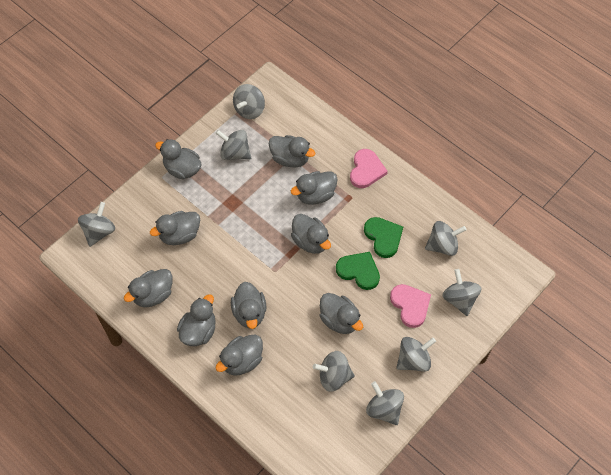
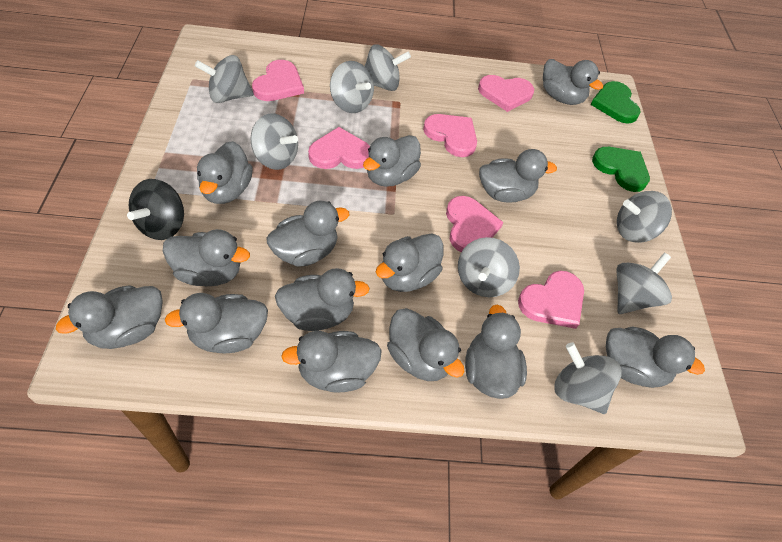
black spinning top: 0 -> 1
grey duck: 10 -> 14
pink heart: 2 -> 6

